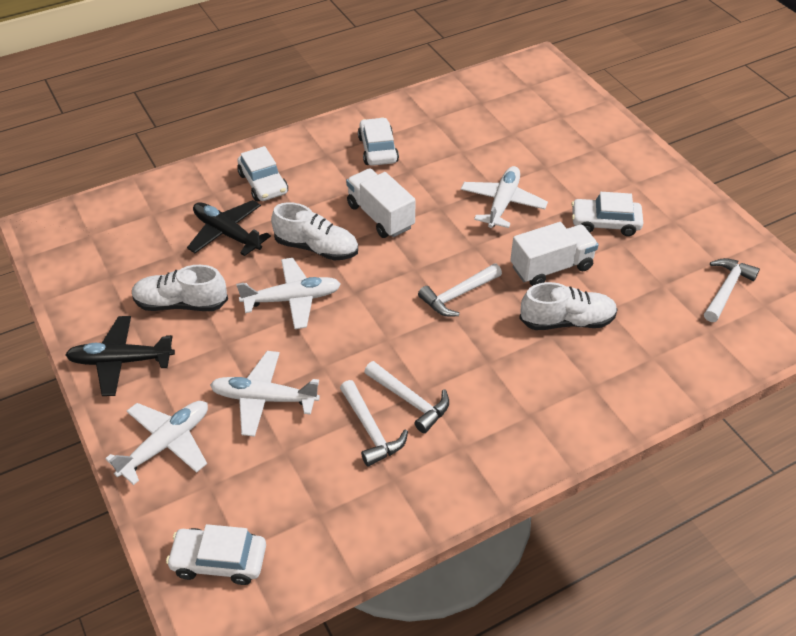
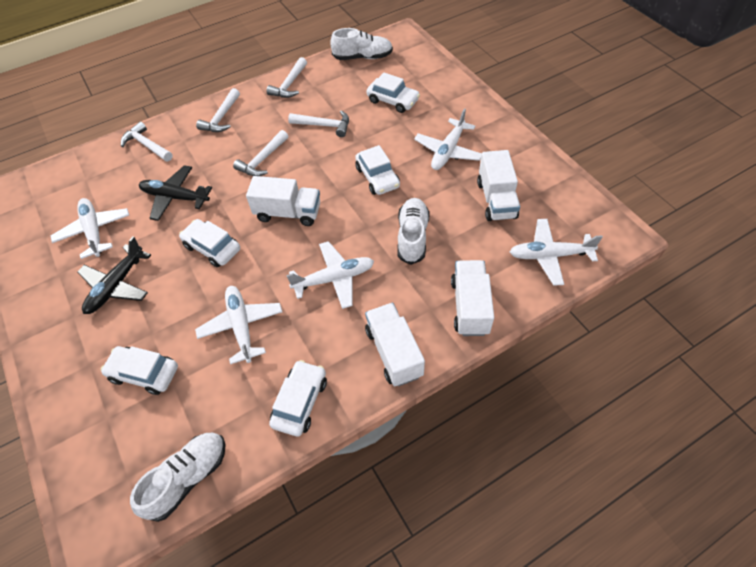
white car: 4 -> 5
white hammer: 4 -> 5
white plane: 4 -> 5
white truck: 2 -> 4

